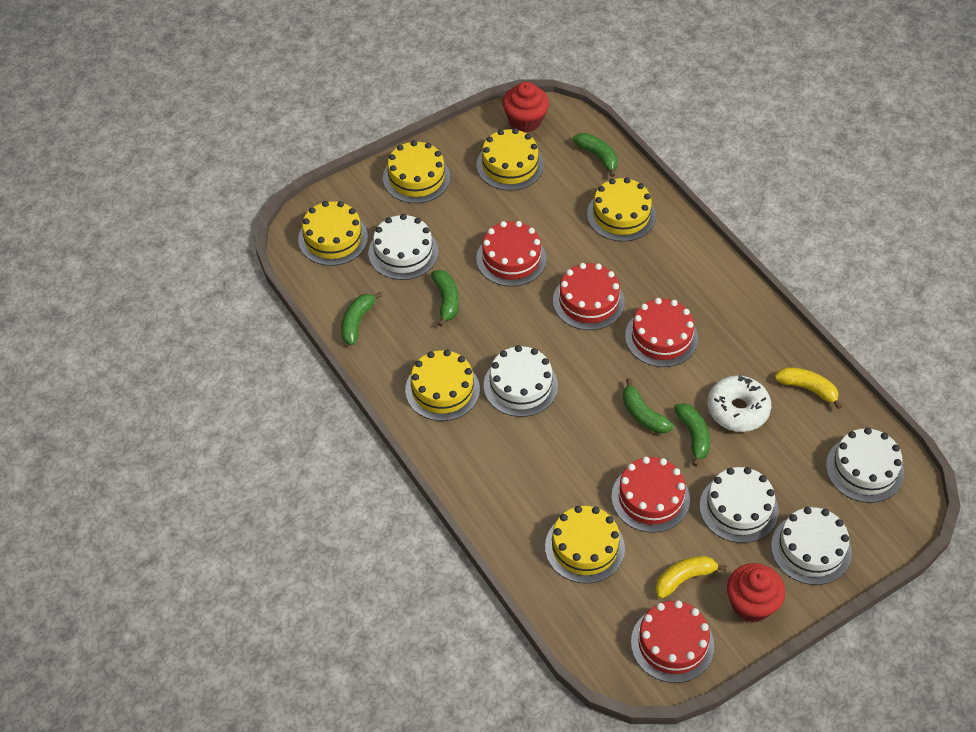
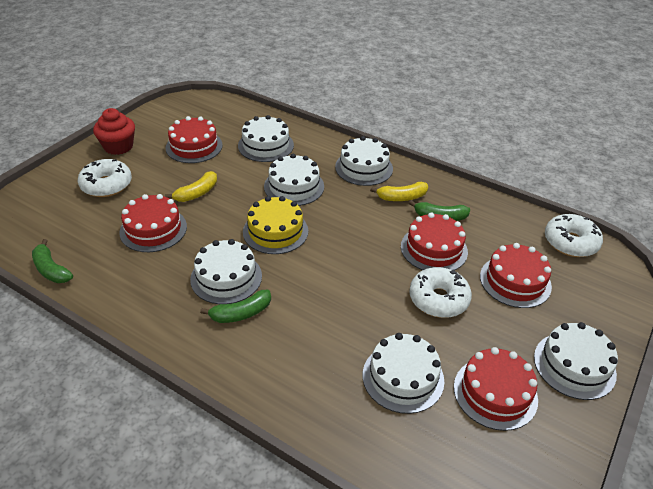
green banana: 5 -> 3
red cupcake: 2 -> 1
white cake: 5 -> 6
white donut: 1 -> 3
yellow cake: 6 -> 1

